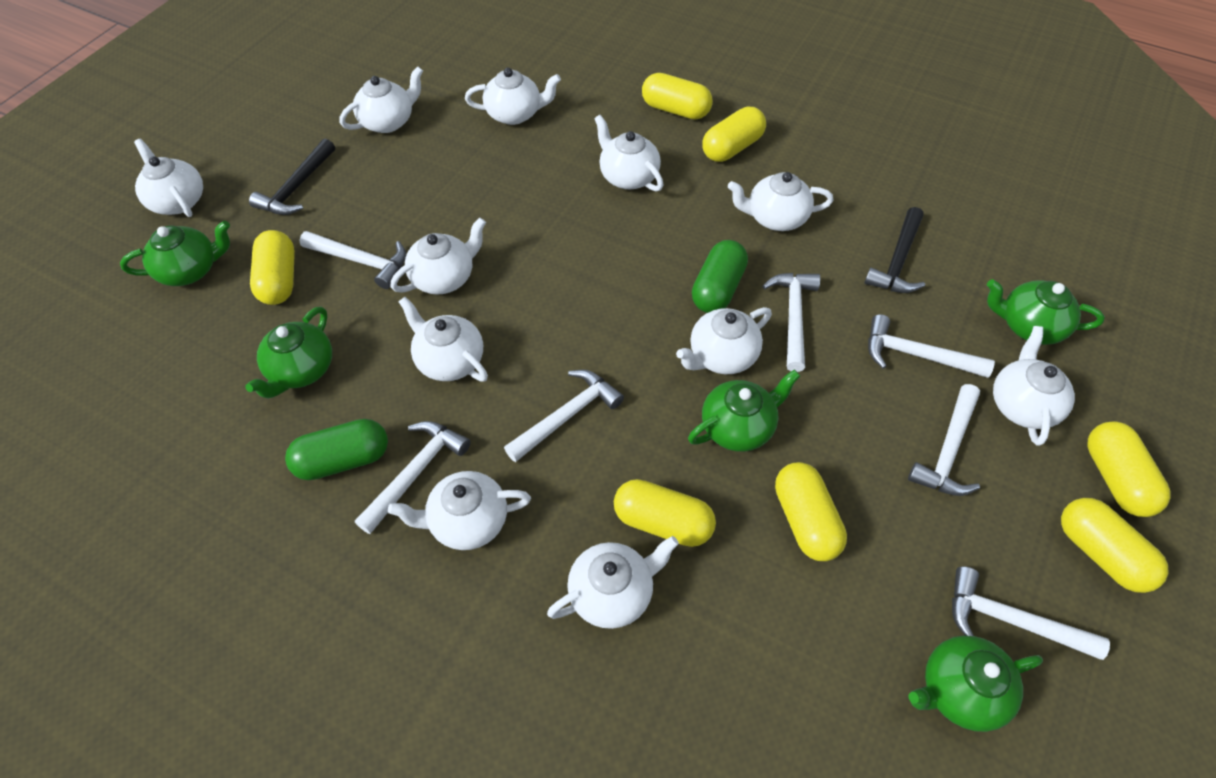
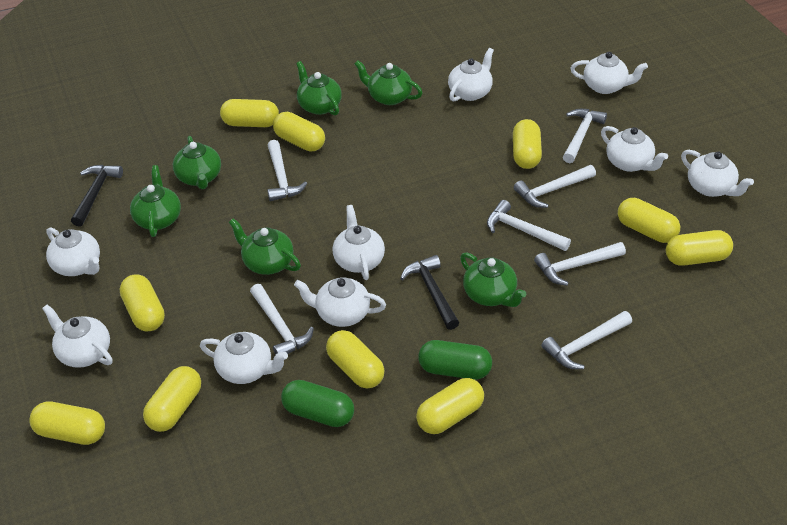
green teapot: 5 -> 6
white teapot: 11 -> 9
yellow capsule: 7 -> 10

